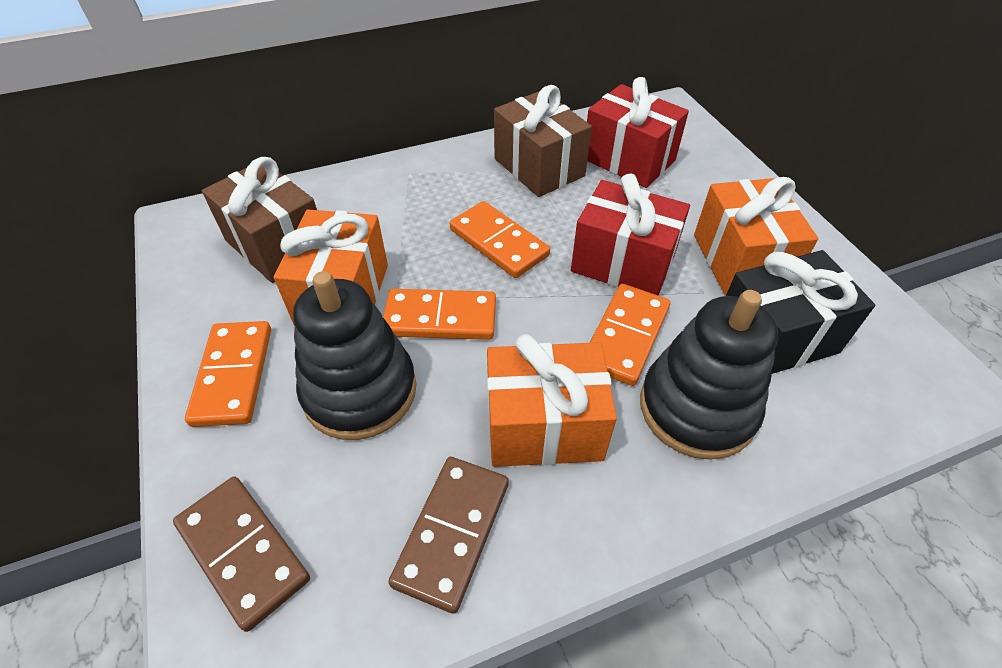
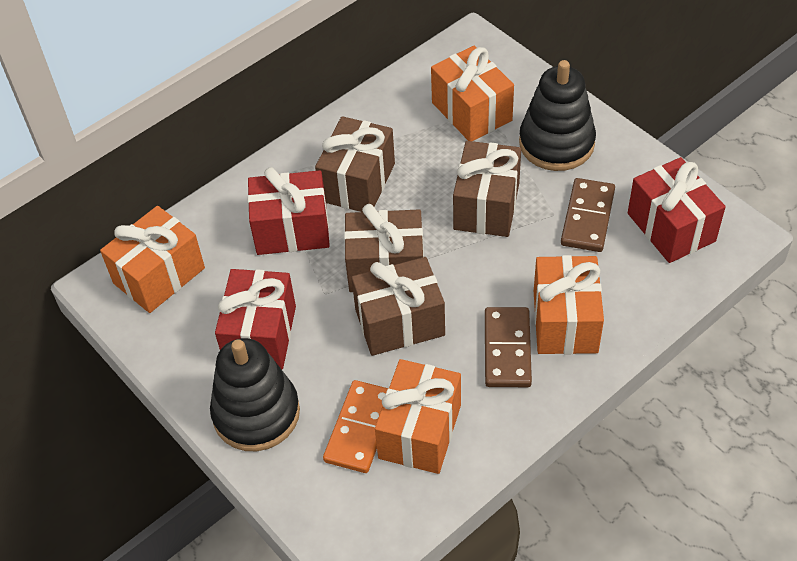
black gift: 1 -> 0
brown gift: 2 -> 4
orange domino: 4 -> 1
orange gift: 3 -> 4
red gift: 2 -> 3

